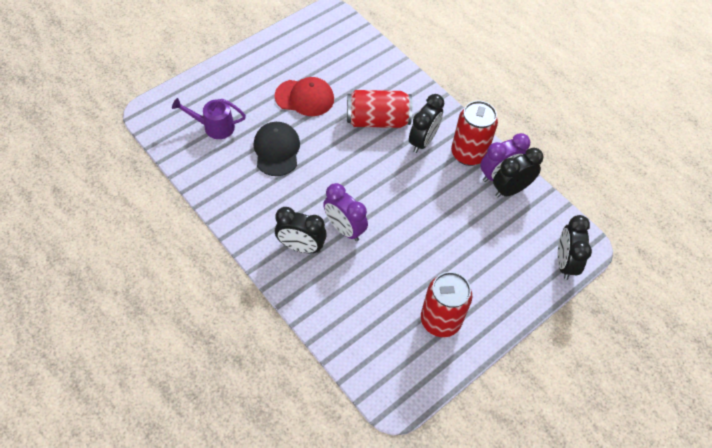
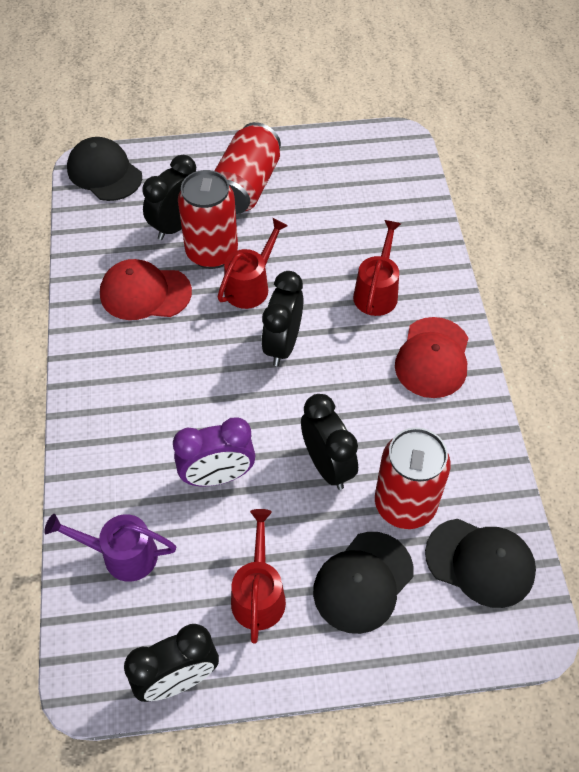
black cap: 1 -> 3
purple clock: 2 -> 1
red cap: 1 -> 2
red watering can: 0 -> 3

